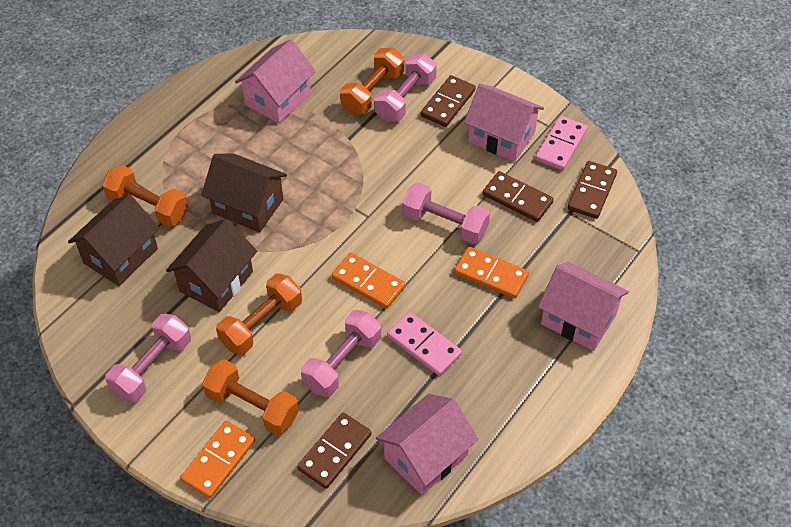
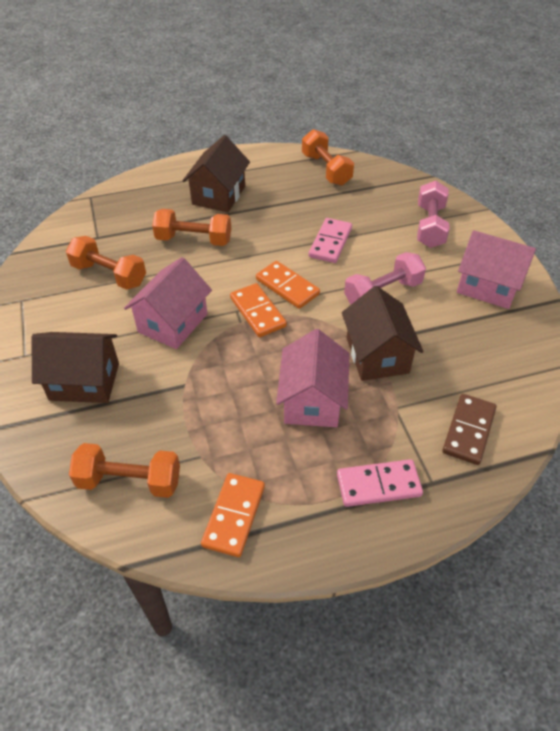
brown domino: 4 -> 1
pink dumbbell: 4 -> 2
pink house: 4 -> 3

